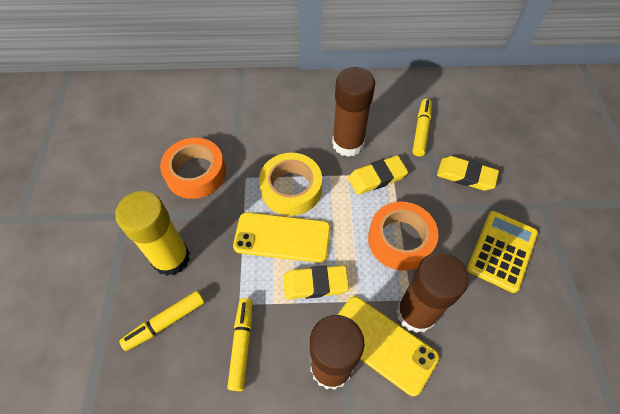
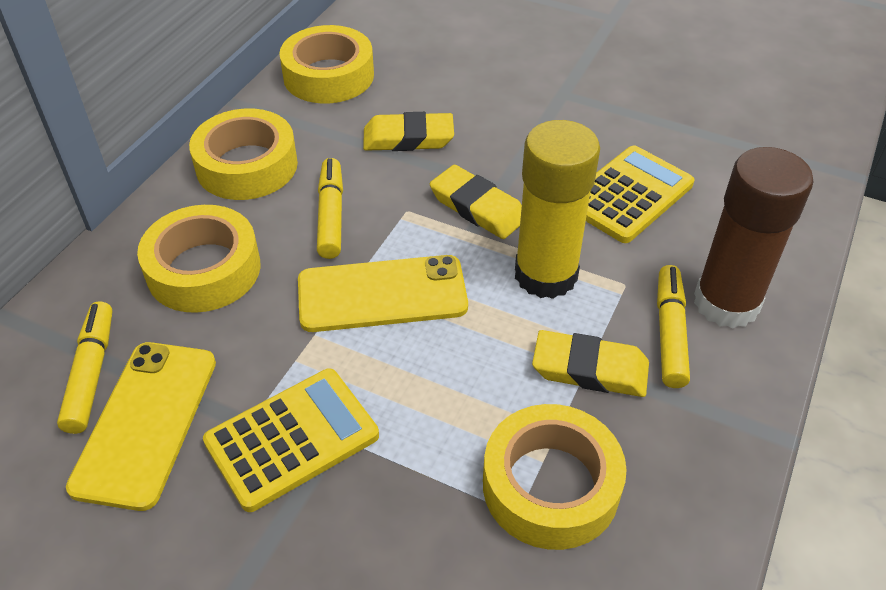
brown glue stick: 3 -> 1
orange tape: 2 -> 0
yellow calculator: 1 -> 2
yellow tape: 1 -> 4

